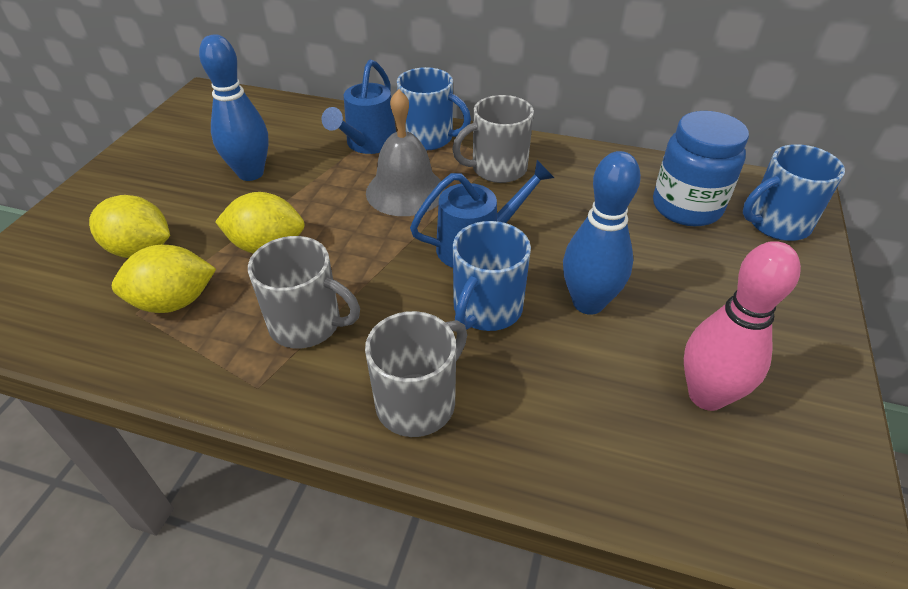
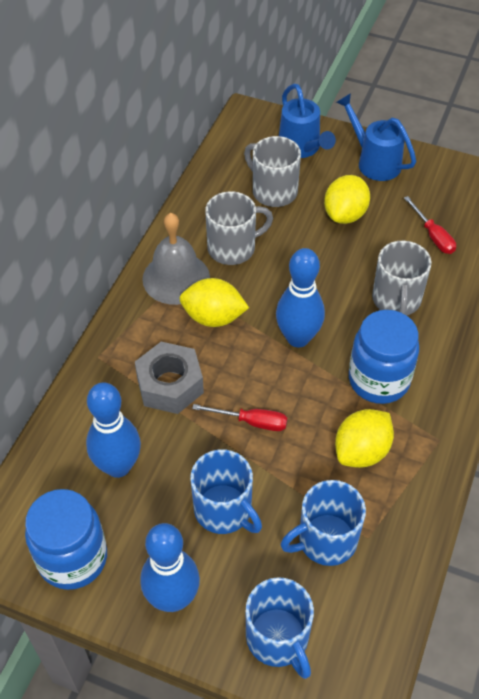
blue bowling pin: 2 -> 3
blue jar: 1 -> 2
grey nut: 0 -> 1
pink bowling pin: 1 -> 0
red screwdriver: 0 -> 2

